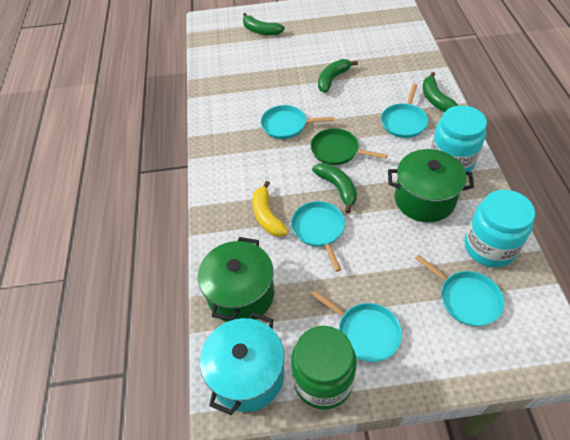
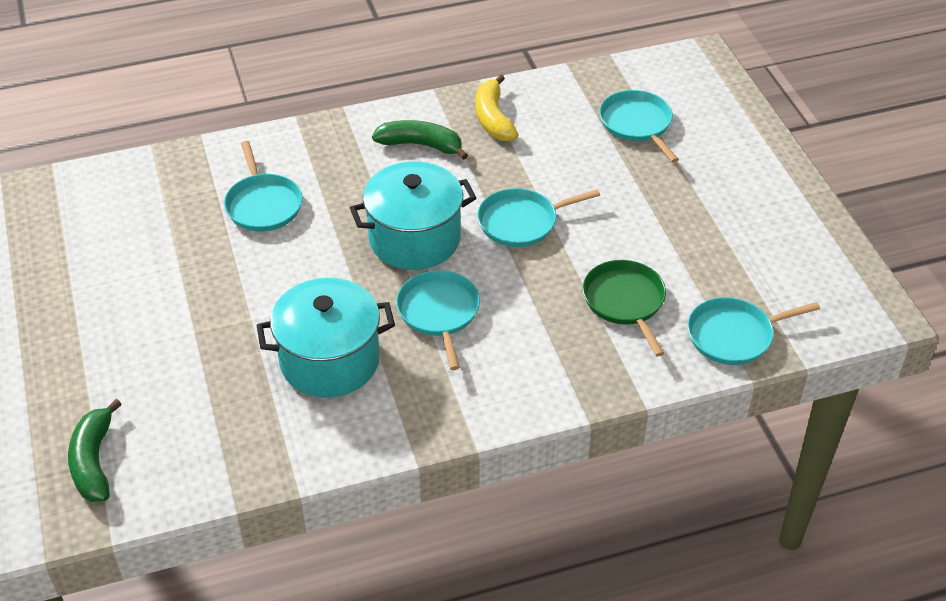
green banana: 4 -> 2
green jar: 1 -> 0
green pot: 2 -> 0
turquoise jar: 2 -> 0
turquoise pot: 1 -> 2

